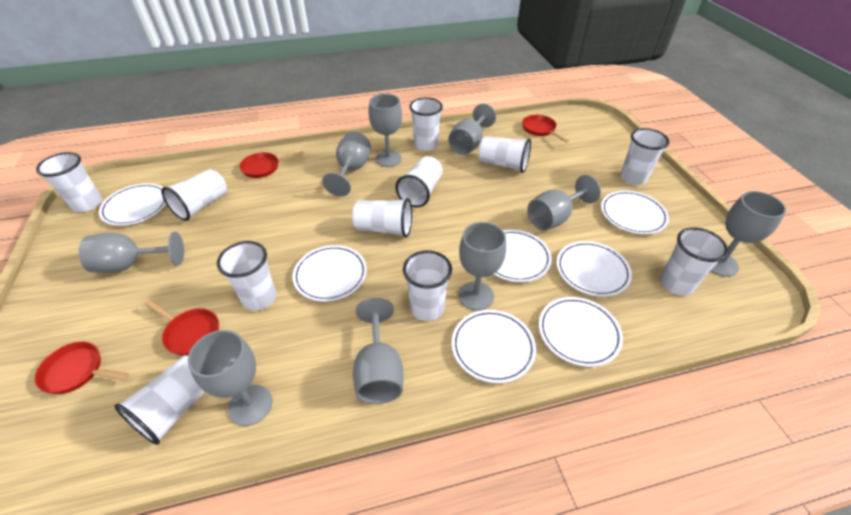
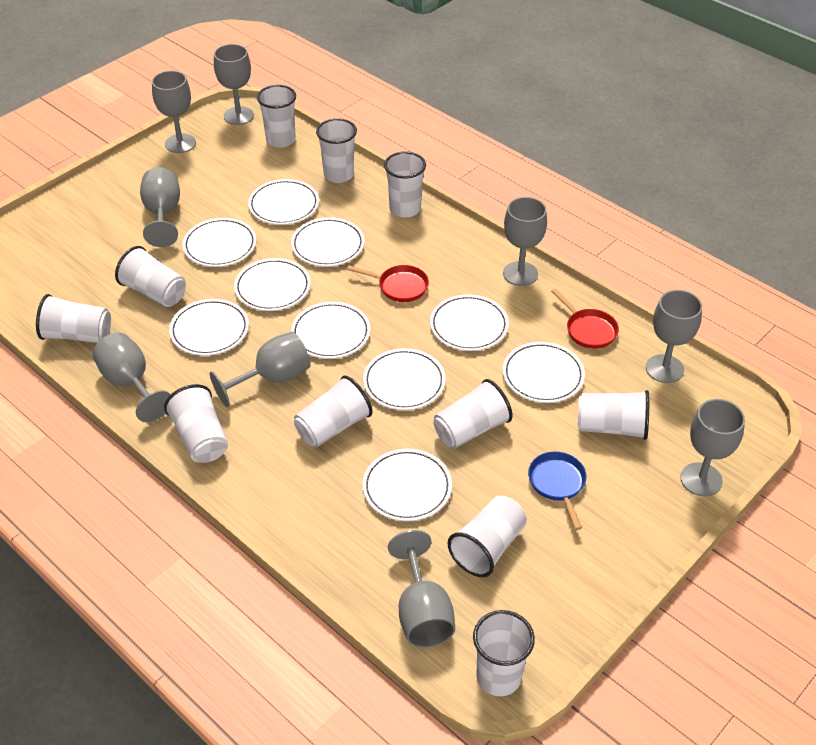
blue pan: 0 -> 1
red pan: 4 -> 2
white plate: 7 -> 10

